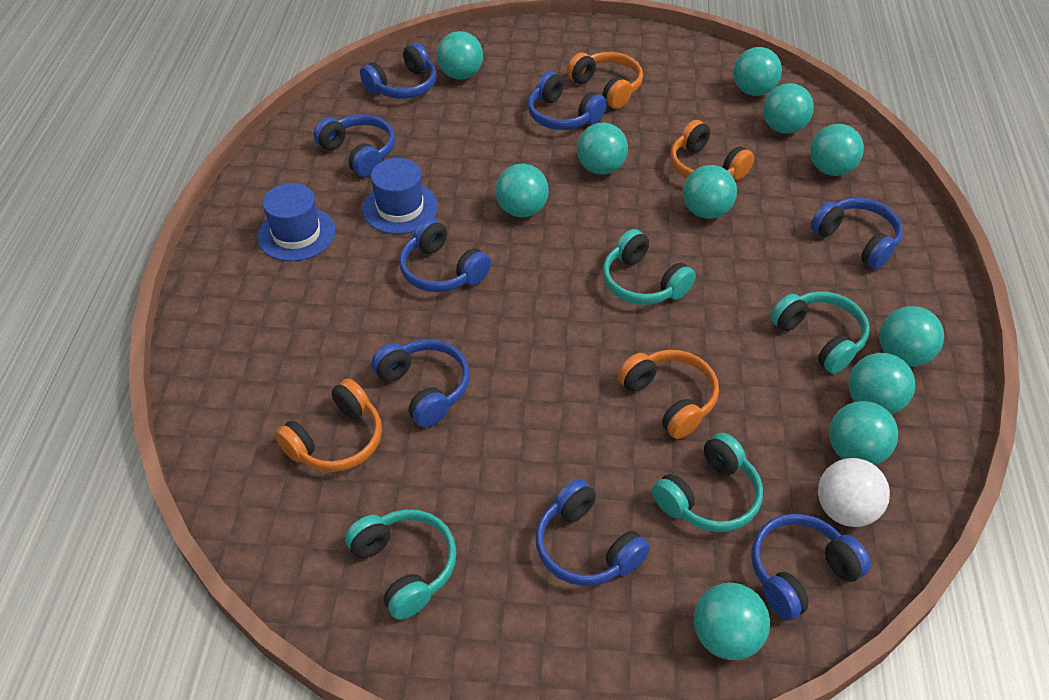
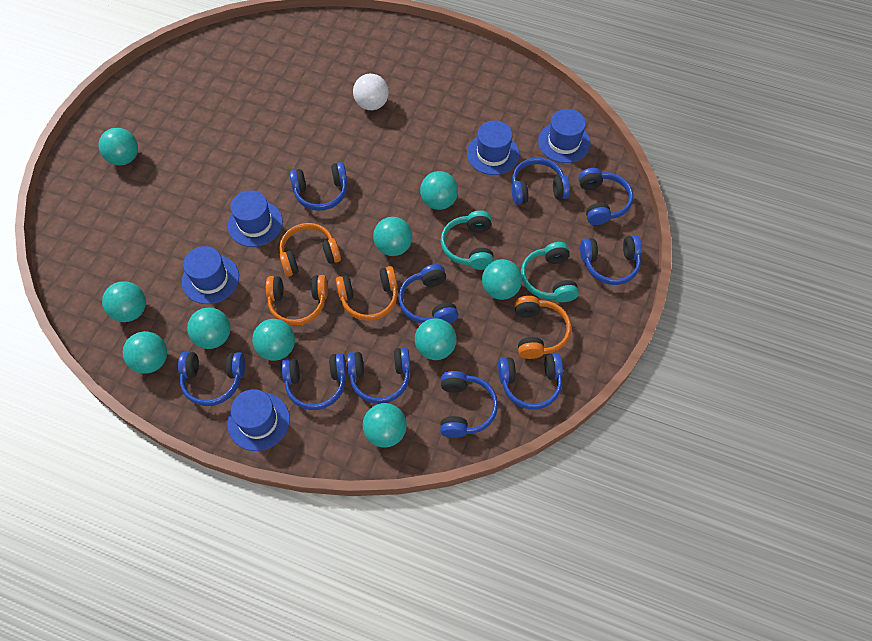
blue hat: 2 -> 5
blue headphones: 8 -> 10
turquoise ball: 11 -> 10
turquoise headphones: 4 -> 2

